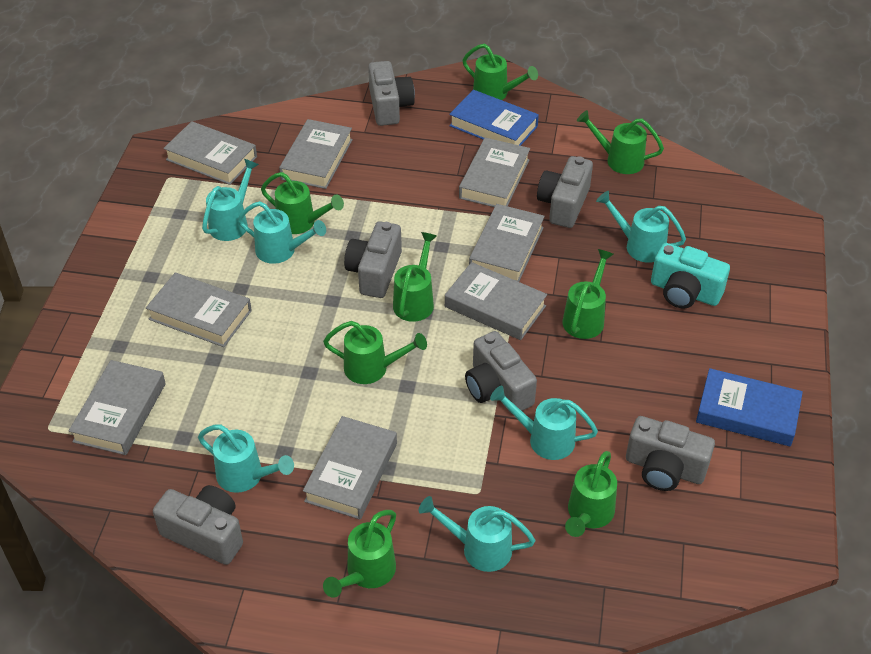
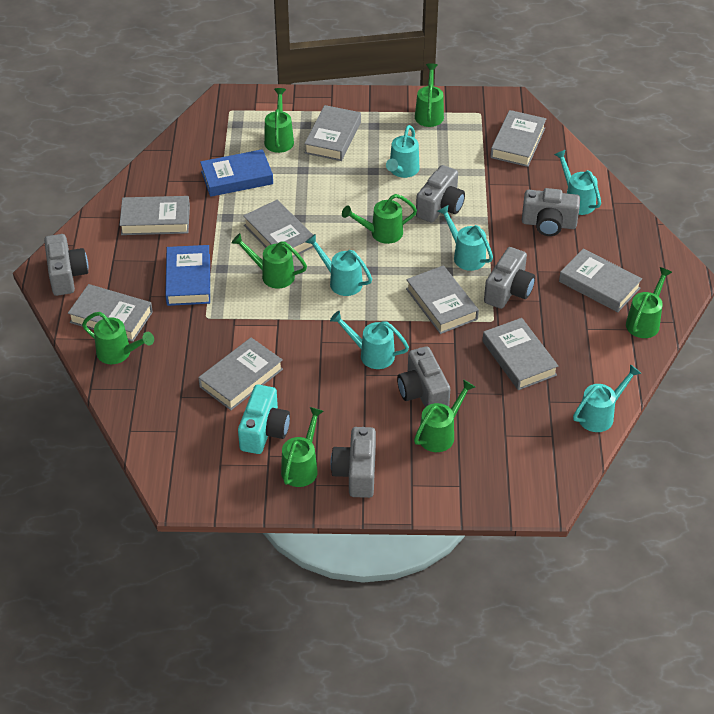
grey book: 8 -> 9

